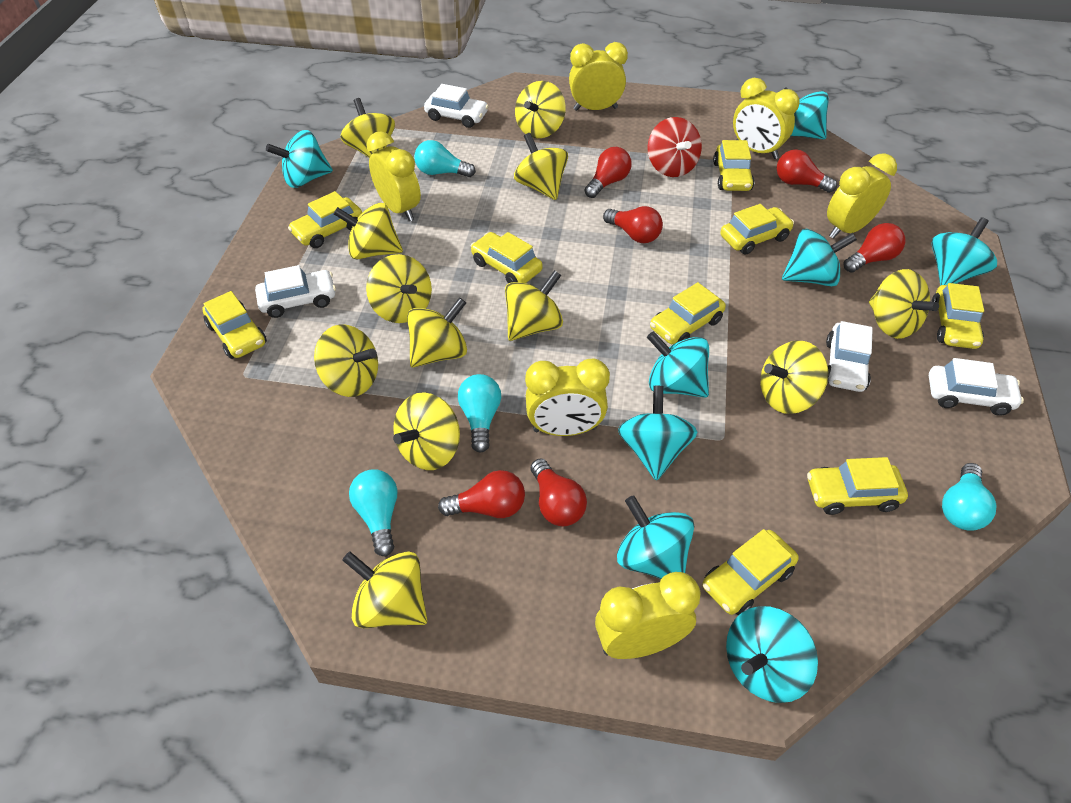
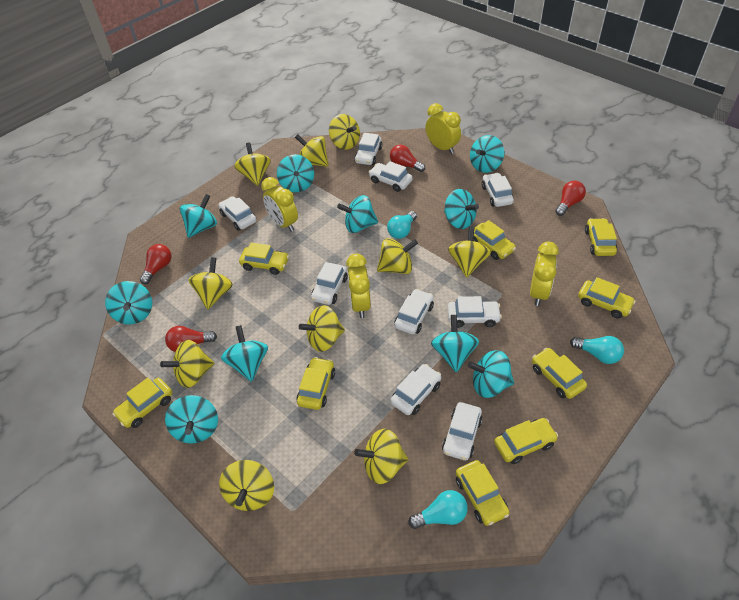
red light bulb: 6 -> 4
red spinning top: 1 -> 0
turquoise light bulb: 4 -> 3
turquoise spinning top: 8 -> 10
white car: 4 -> 9
yellow clock: 6 -> 4
yellow spinning top: 12 -> 10

